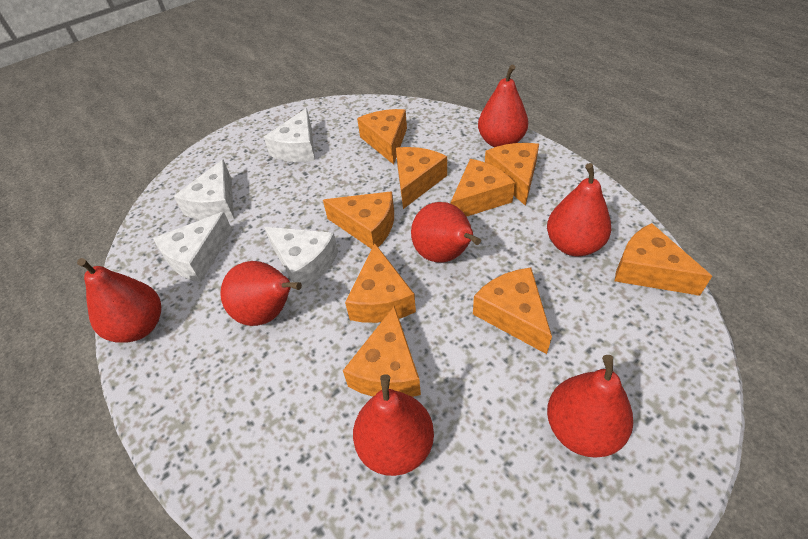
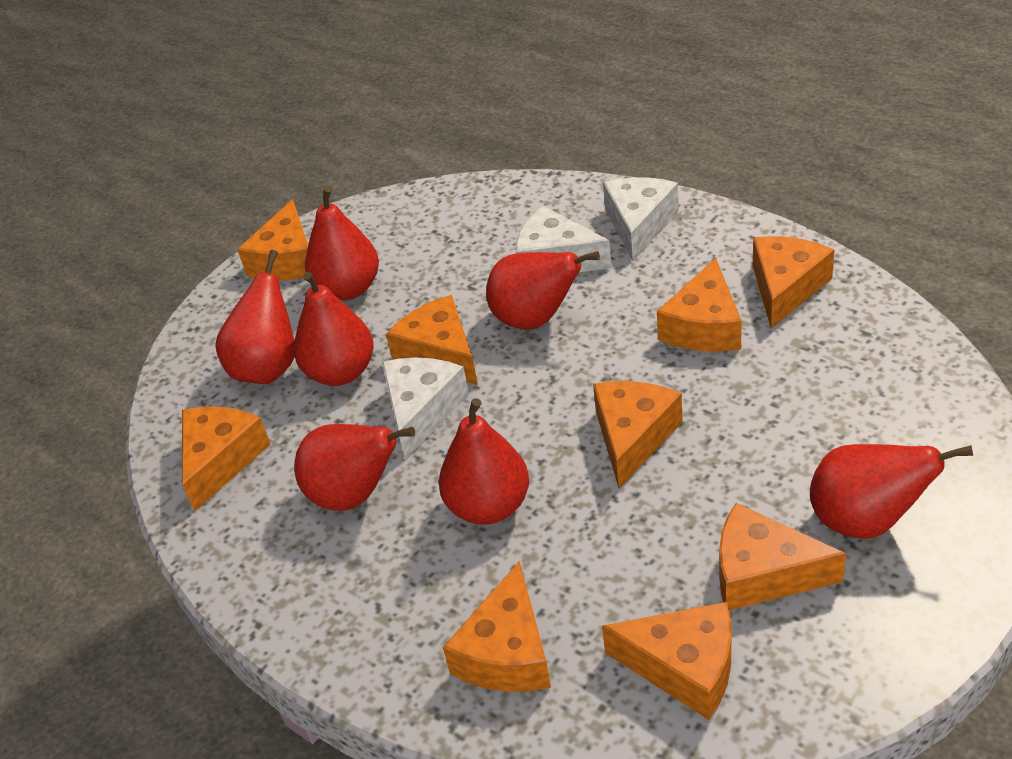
white cheese: 4 -> 3

